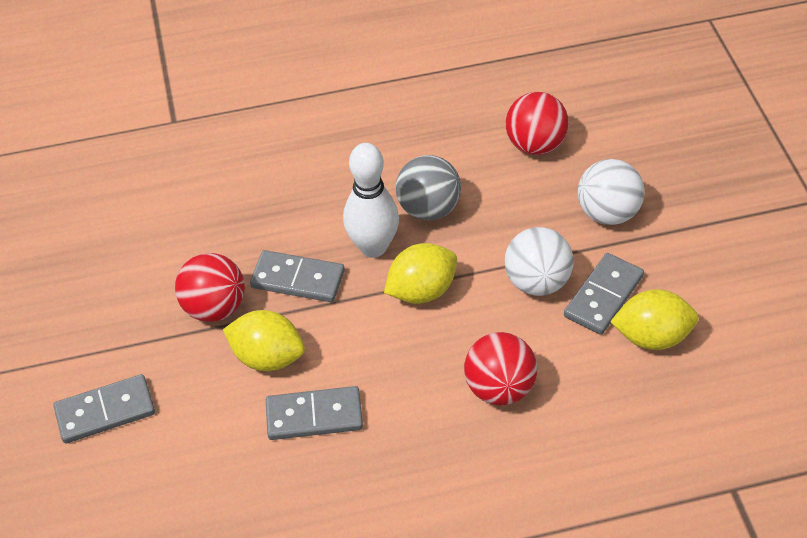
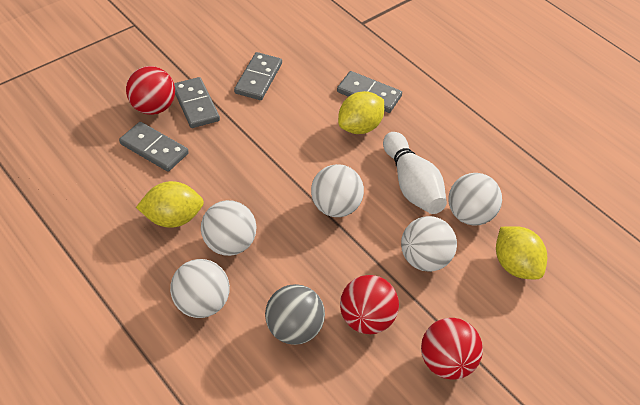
white ball: 2 -> 5

